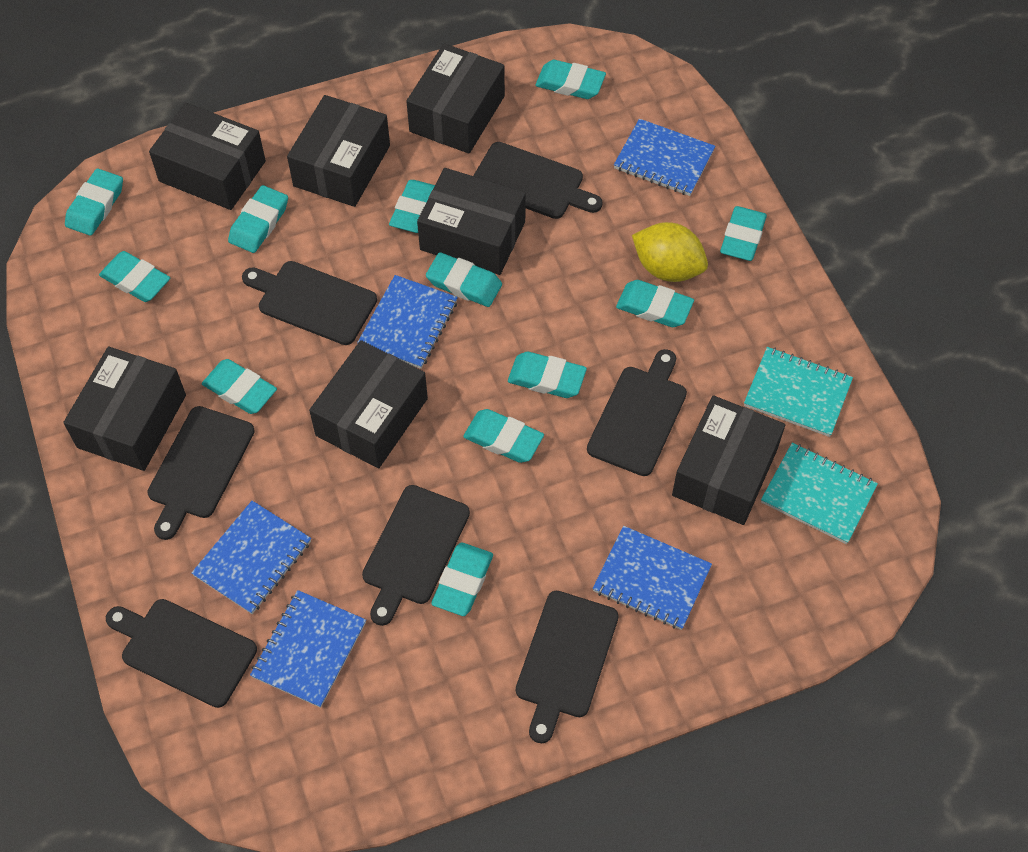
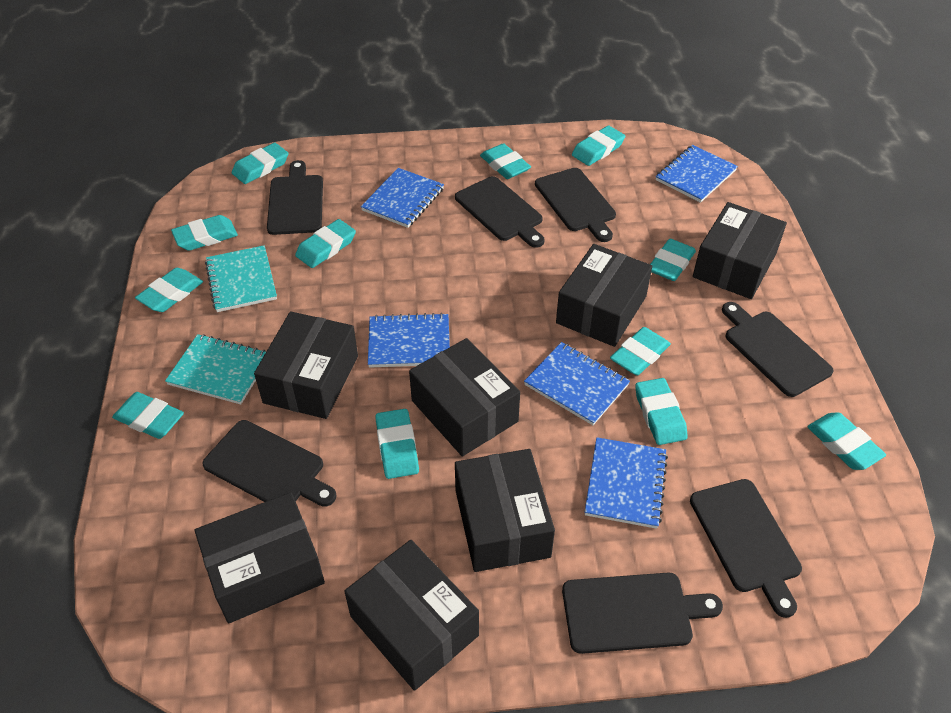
yellow lemon: 1 -> 0

